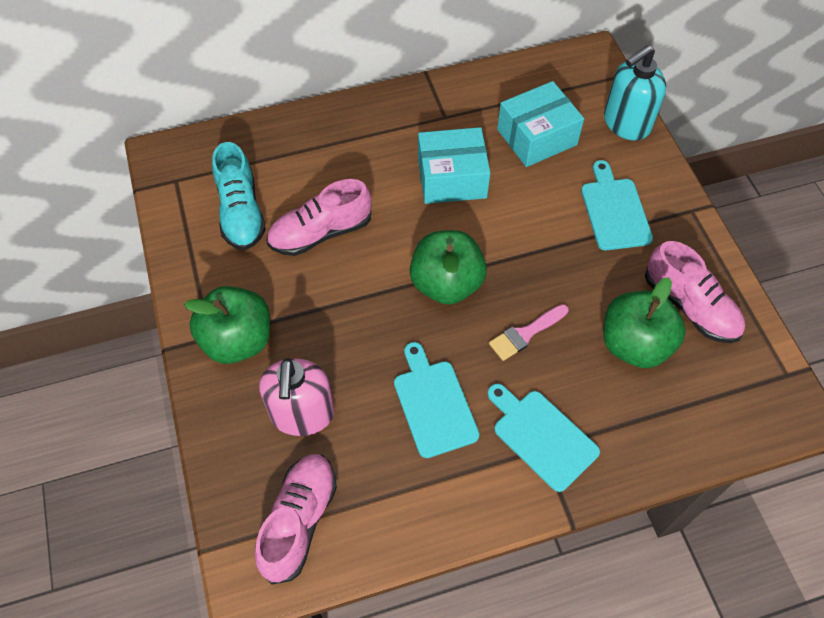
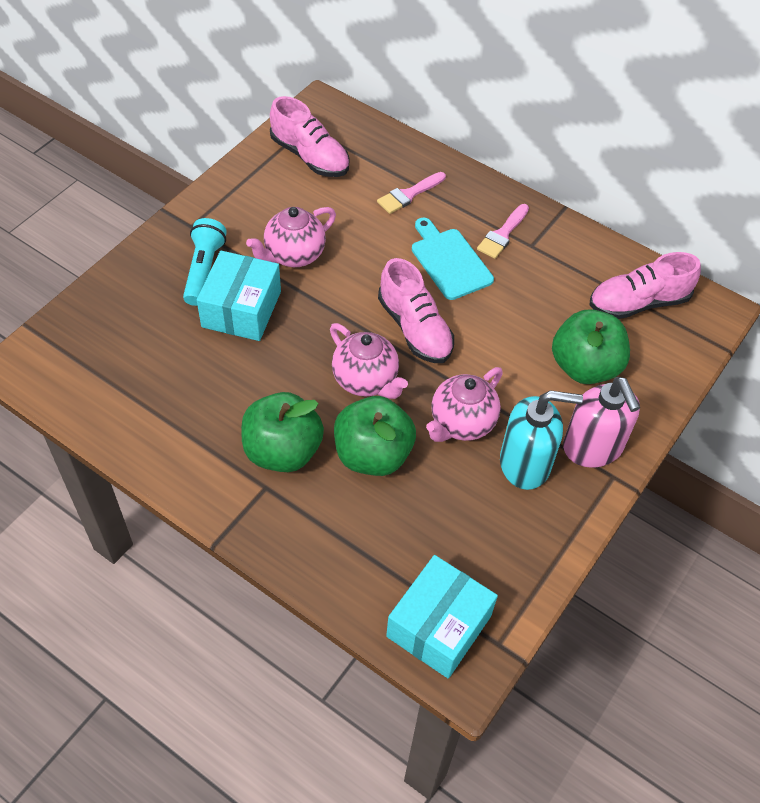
pink brush: 1 -> 2
pink teapot: 0 -> 3
turquoise cutting board: 3 -> 1
turquoise flashlight: 0 -> 1
turquoise shoe: 1 -> 0

